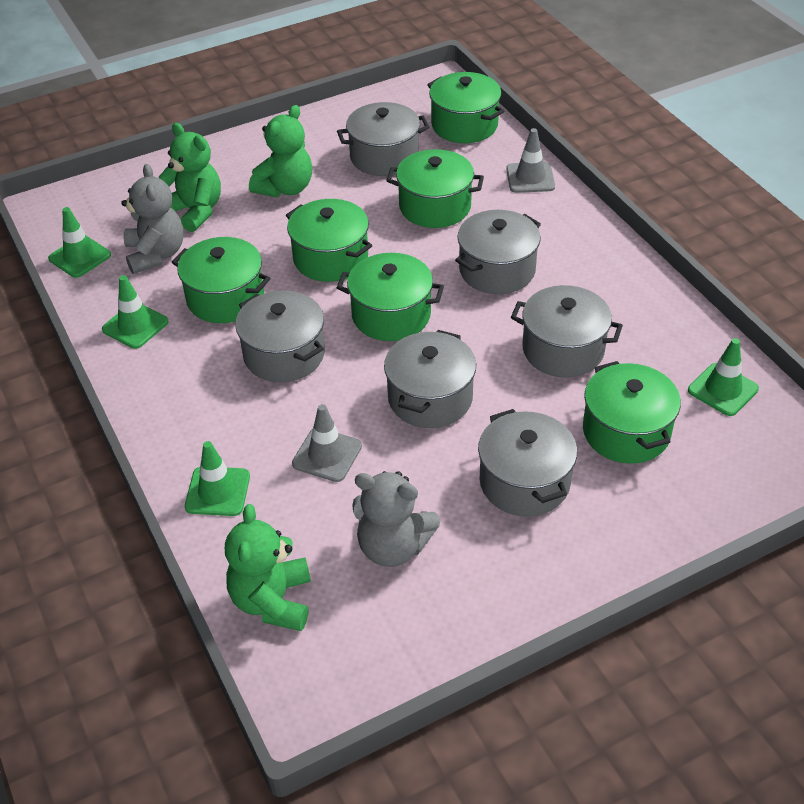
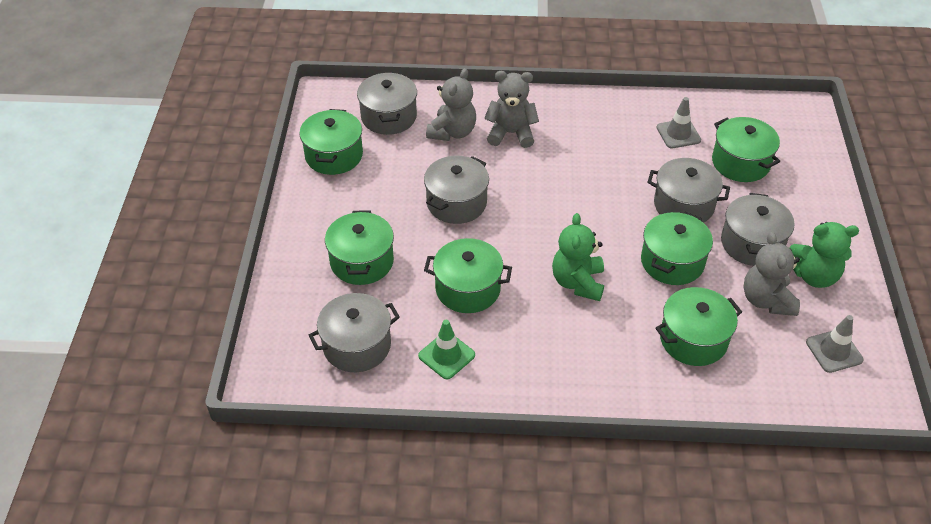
green teddy bear: 3 -> 2
green traffic cone: 4 -> 1
grey pot: 6 -> 5
grey teddy bear: 2 -> 3

